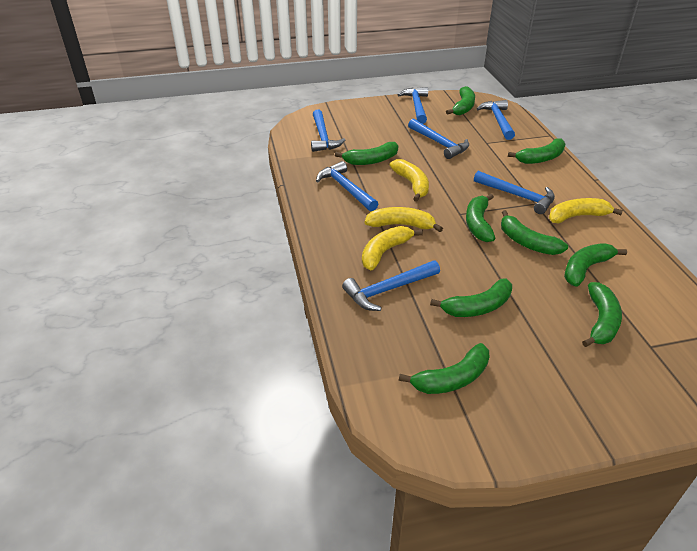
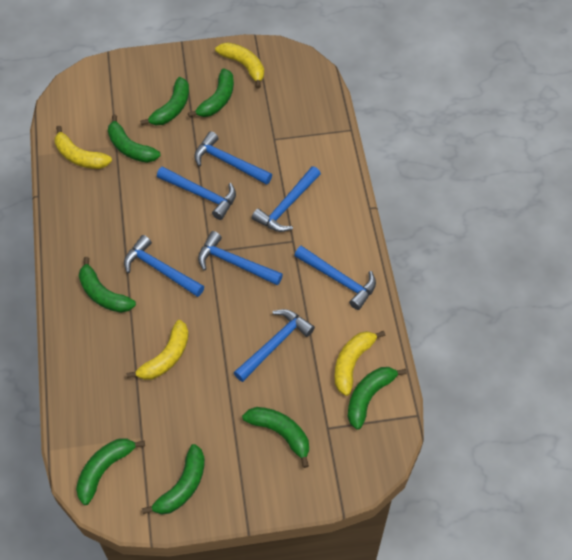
green banana: 9 -> 8

